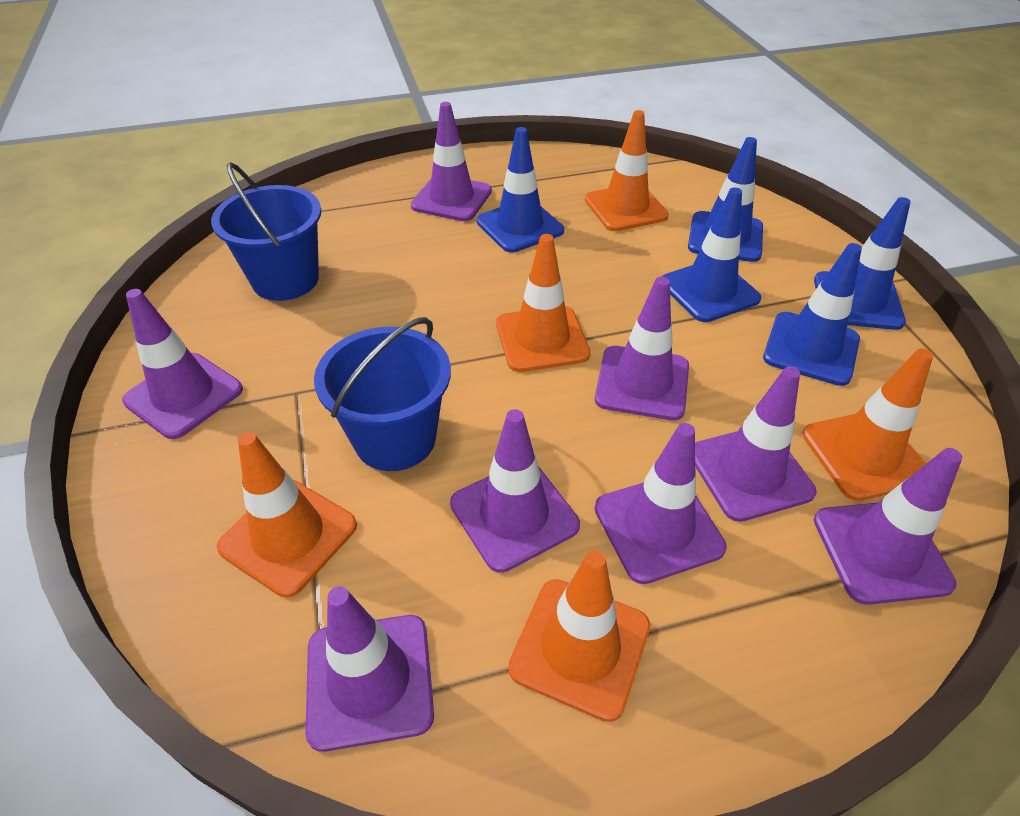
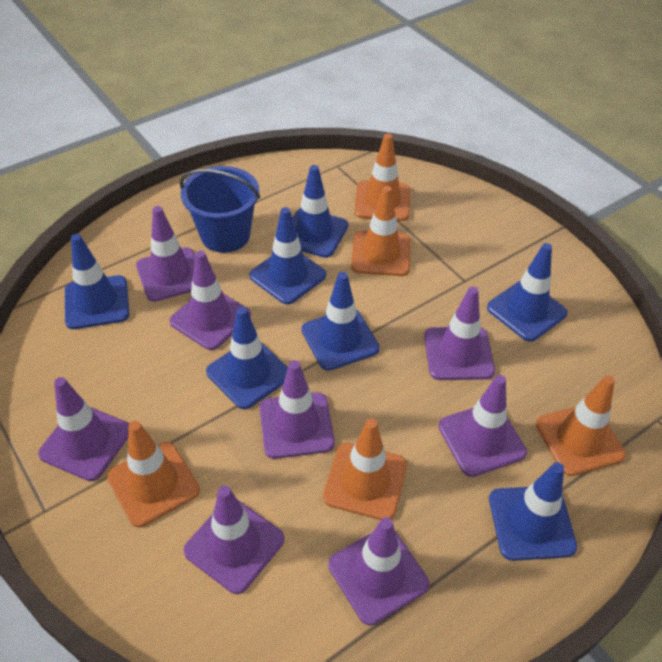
blue bucket: 2 -> 1
blue traffic cone: 5 -> 7

